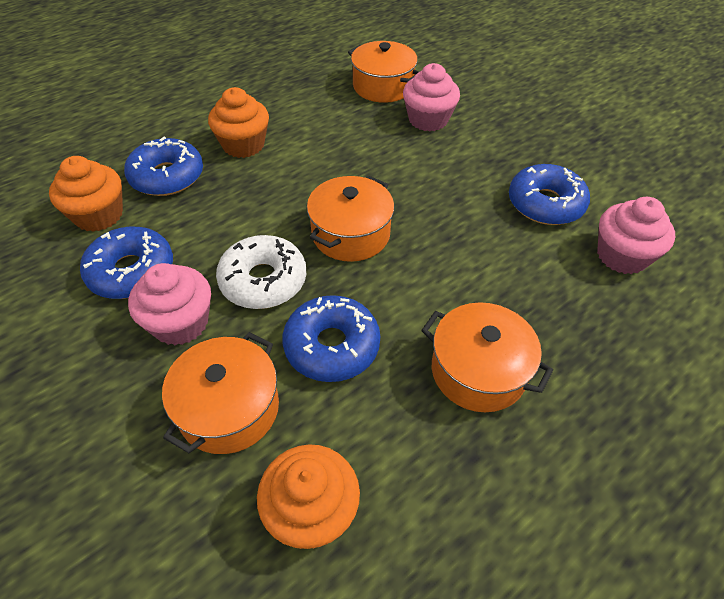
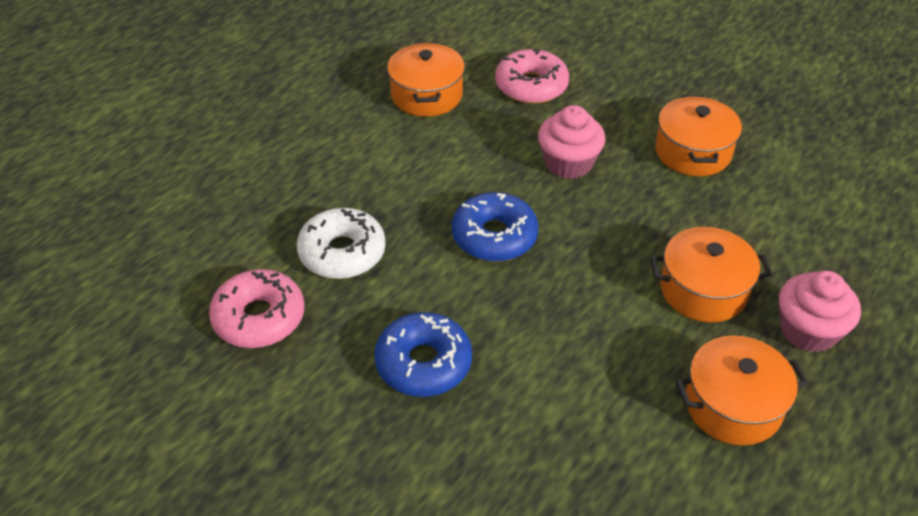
blue donut: 4 -> 2
orange cupcake: 3 -> 0
pink cupcake: 3 -> 2
pink donut: 0 -> 2

